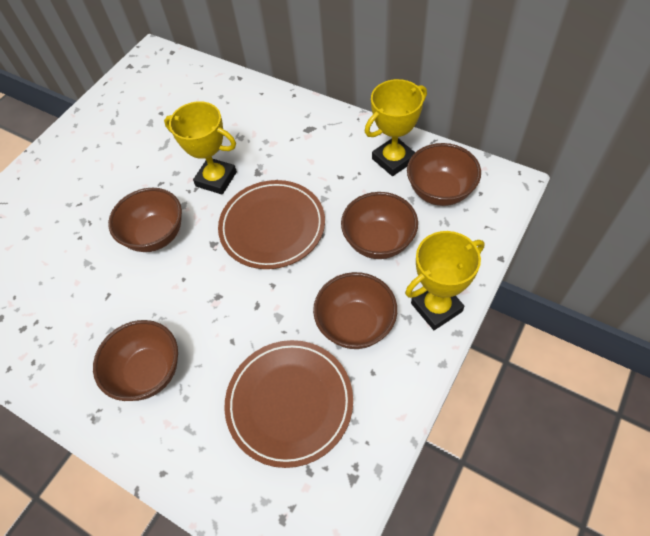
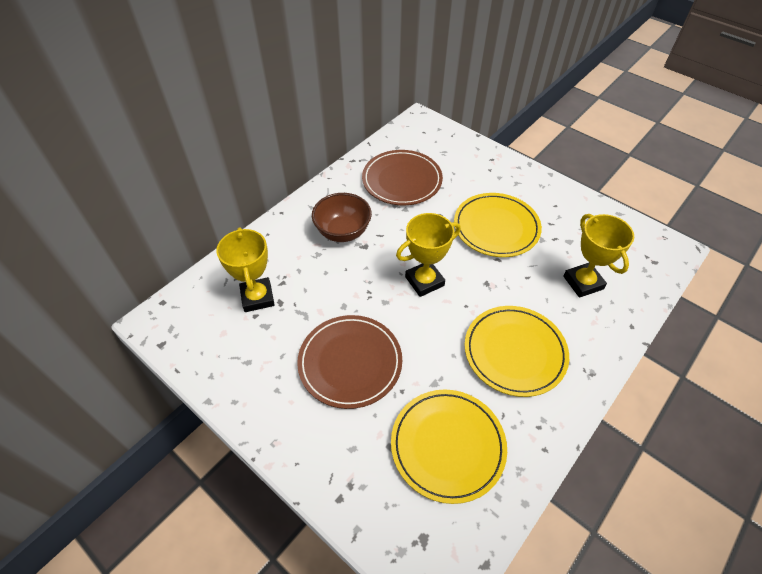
brown bowl: 5 -> 1
yellow plate: 0 -> 3

